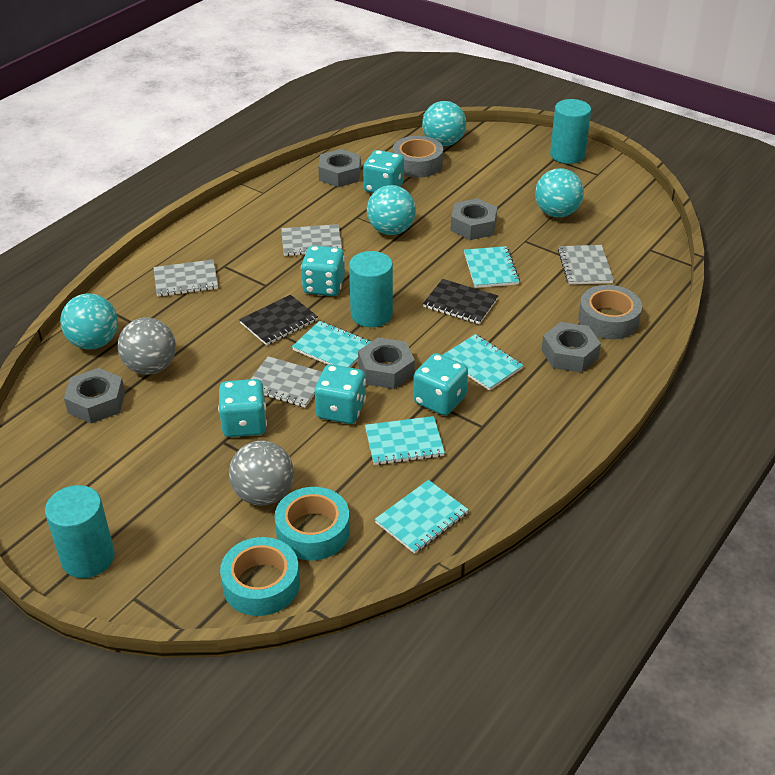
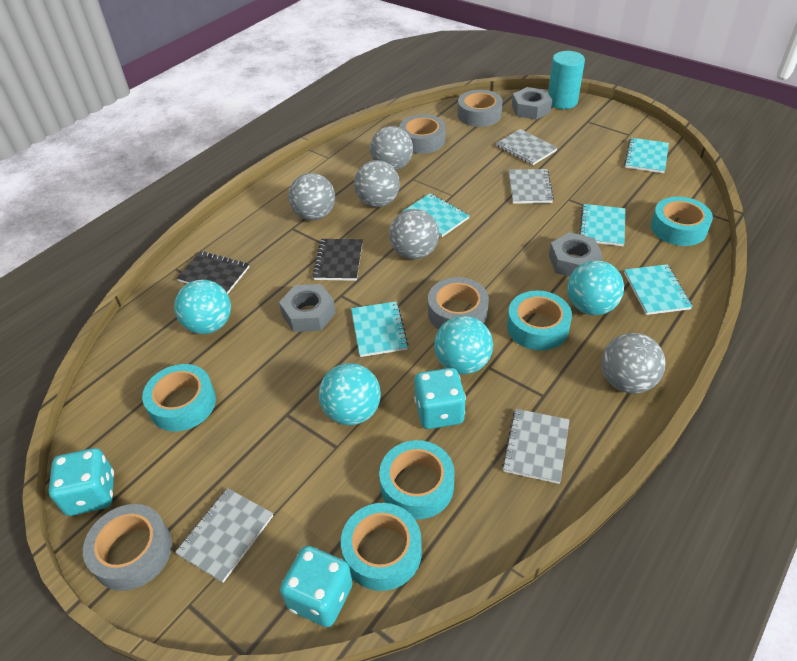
grey ball: 2 -> 5
grey nut: 5 -> 3
grey tape: 2 -> 4
turquoise cylinder: 3 -> 1
turquoise dice: 5 -> 3
turquoise tape: 2 -> 5

